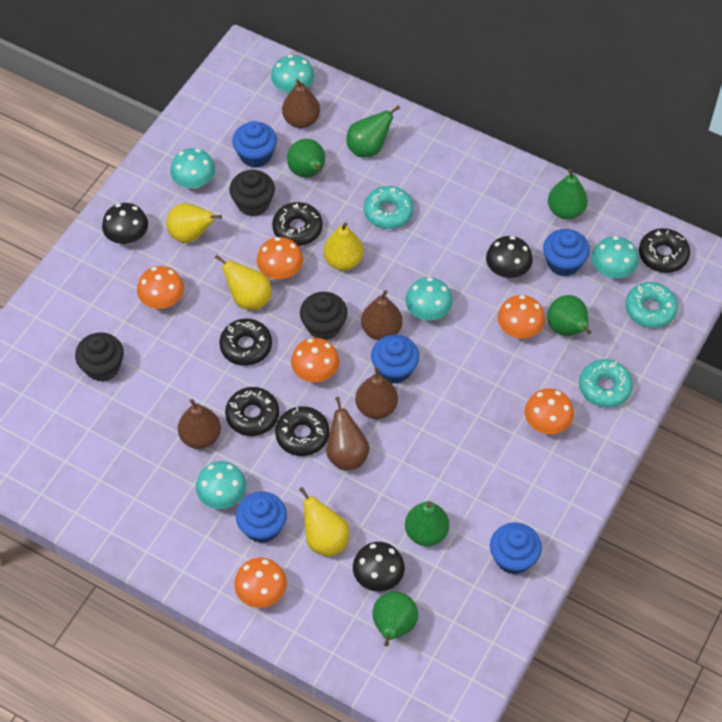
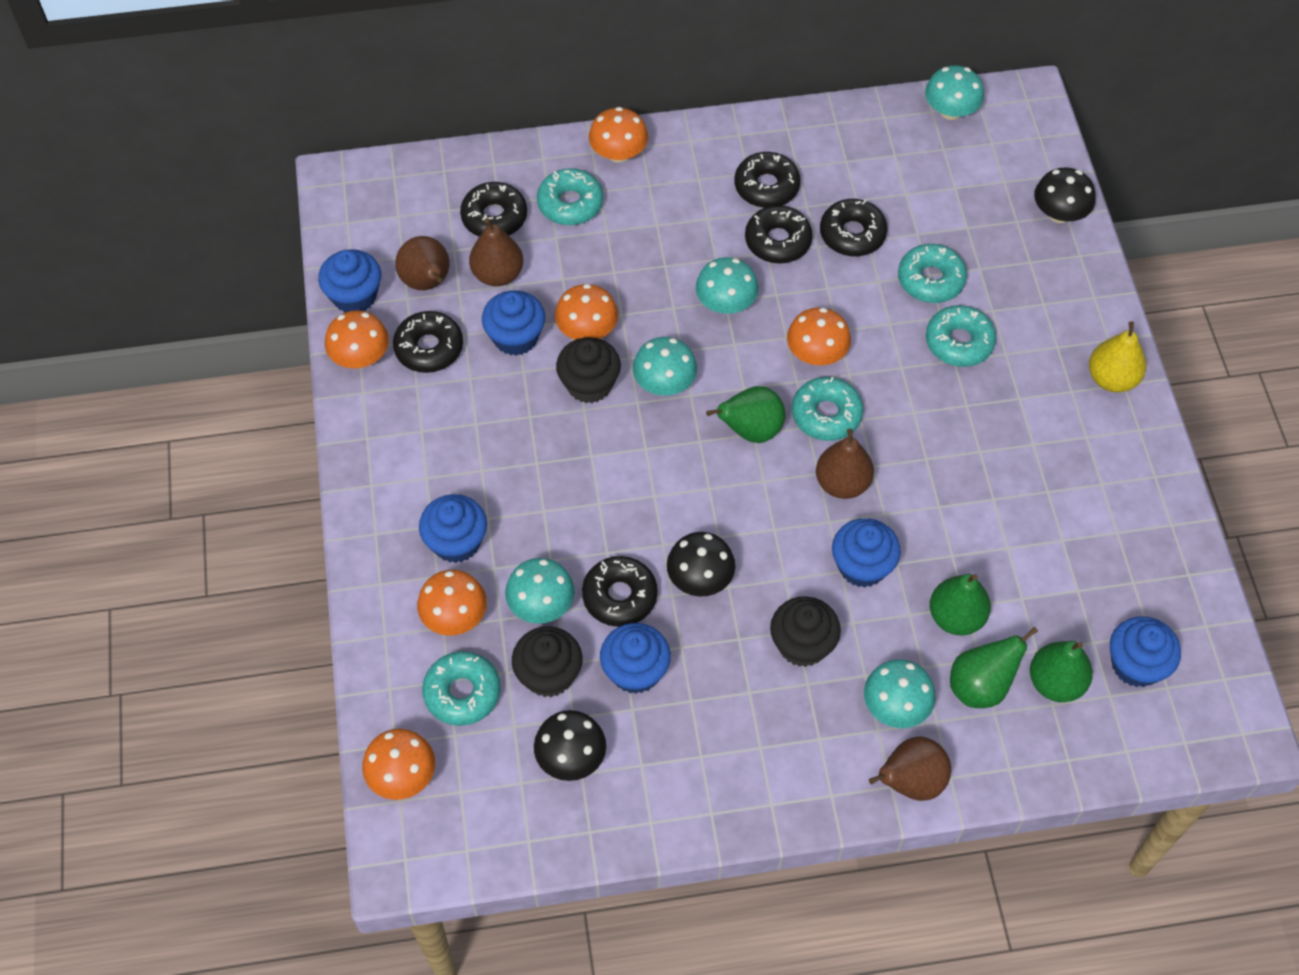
black donut: 5 -> 6
blue cupcake: 5 -> 6
brown pear: 5 -> 4
green pear: 6 -> 4
turquoise donut: 3 -> 5
yellow pear: 4 -> 1

